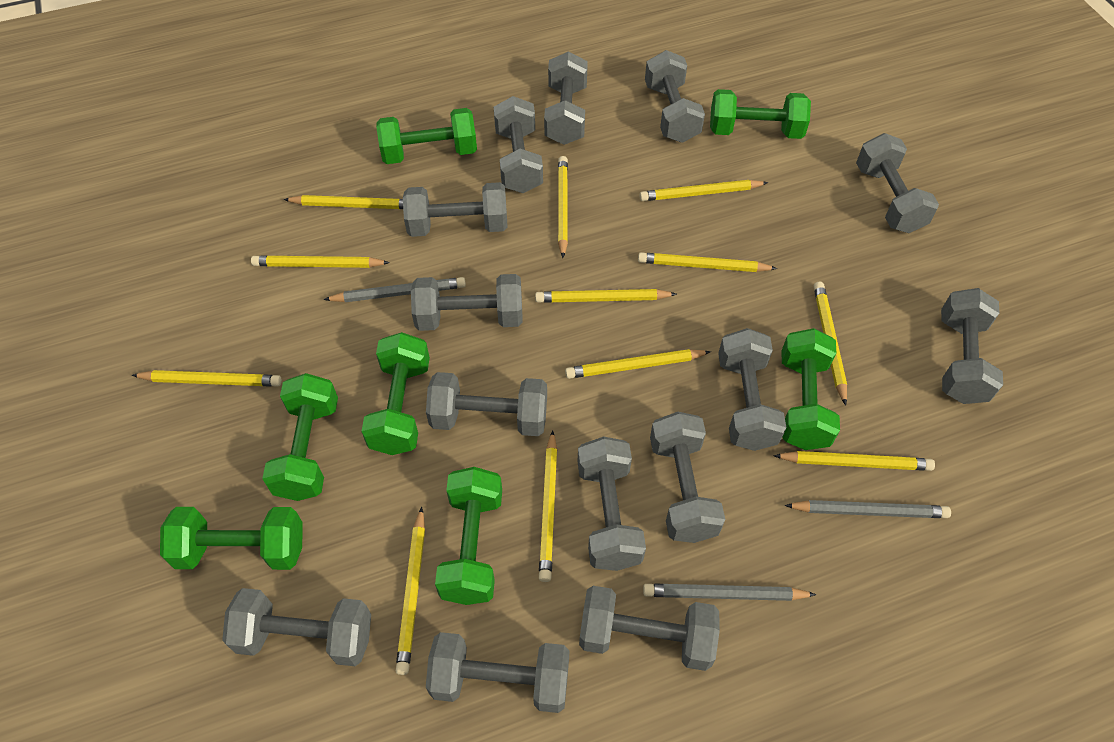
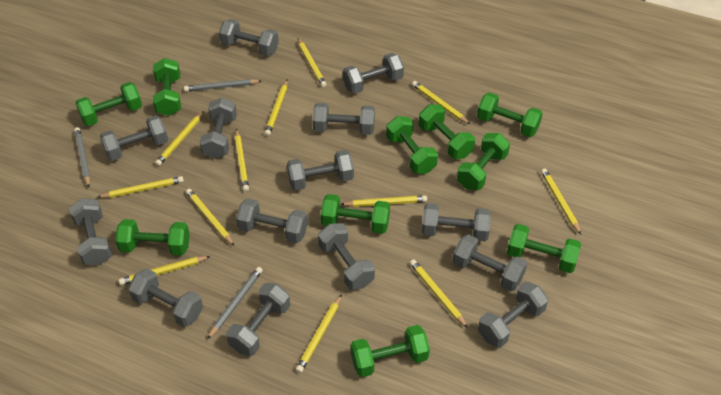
green dumbbell: 7 -> 10

